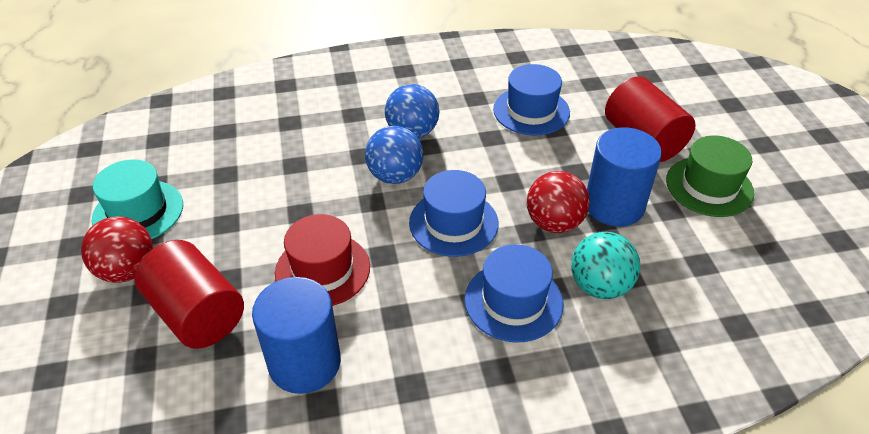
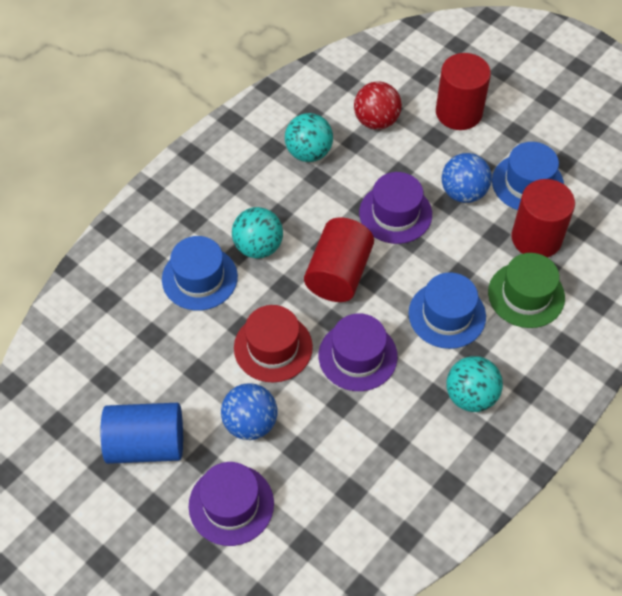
blue cylinder: 2 -> 1
purple hat: 0 -> 3
red ball: 2 -> 1
red cylinder: 2 -> 3
turquoise ball: 1 -> 3
turquoise hat: 1 -> 0

